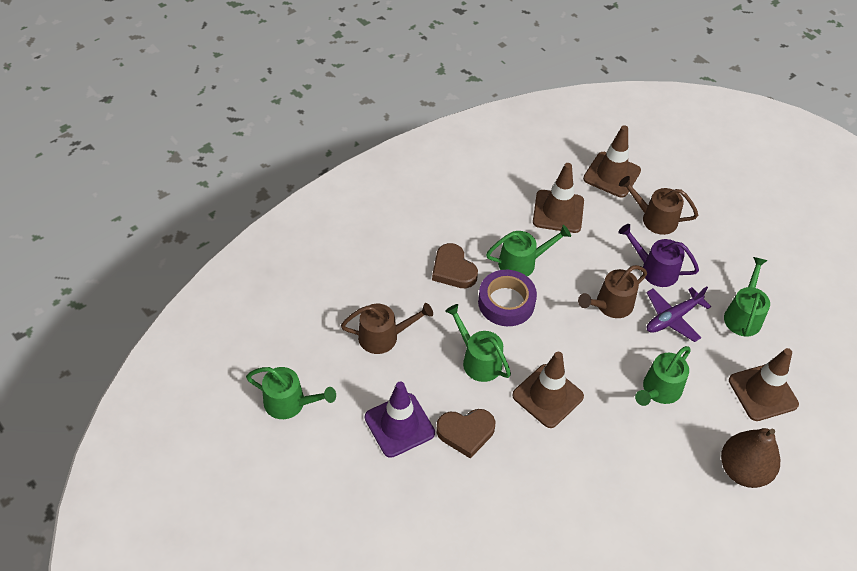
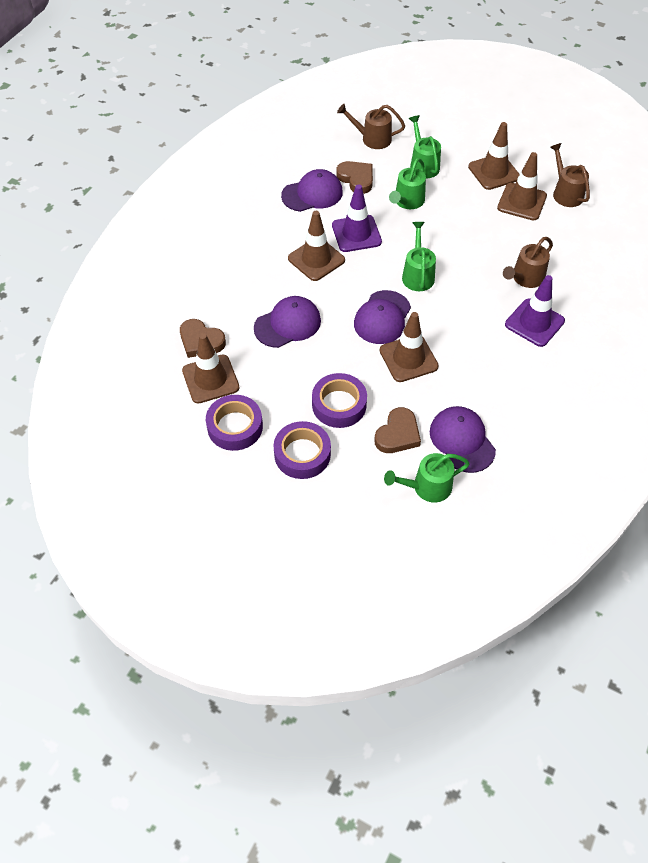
brown heart: 2 -> 3
brown pear: 1 -> 0
brown traffic cone: 4 -> 5
green watering can: 5 -> 4
purple cap: 0 -> 4
purple plane: 1 -> 0
purple tape: 1 -> 3
purple traffic cone: 1 -> 2
purple watering can: 1 -> 0

